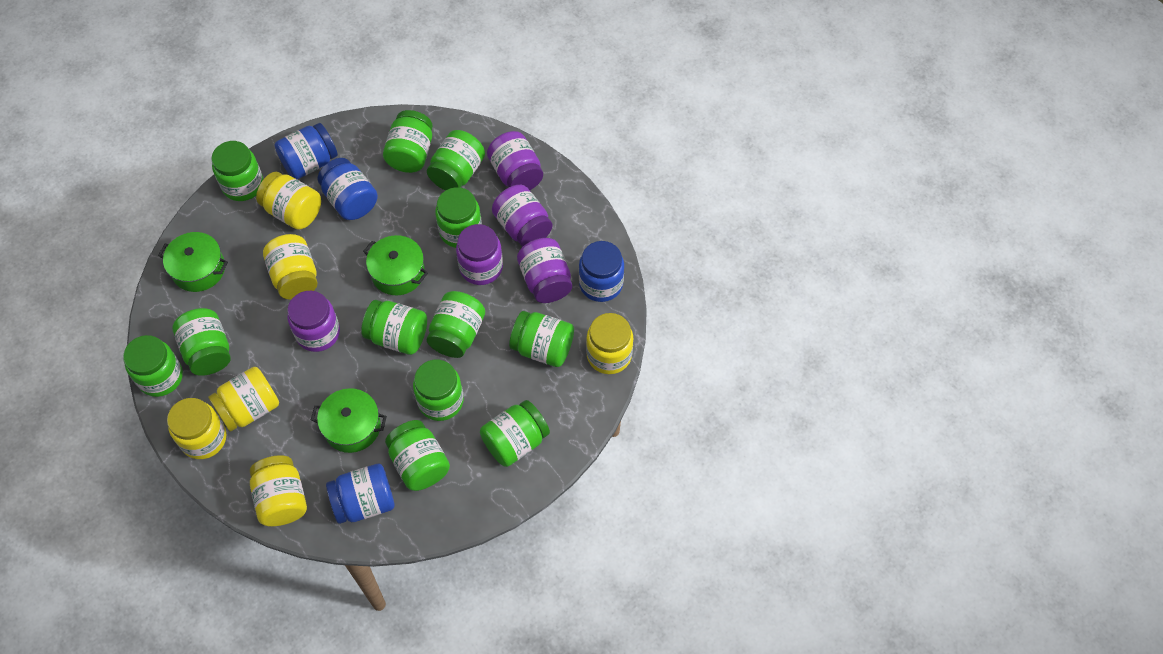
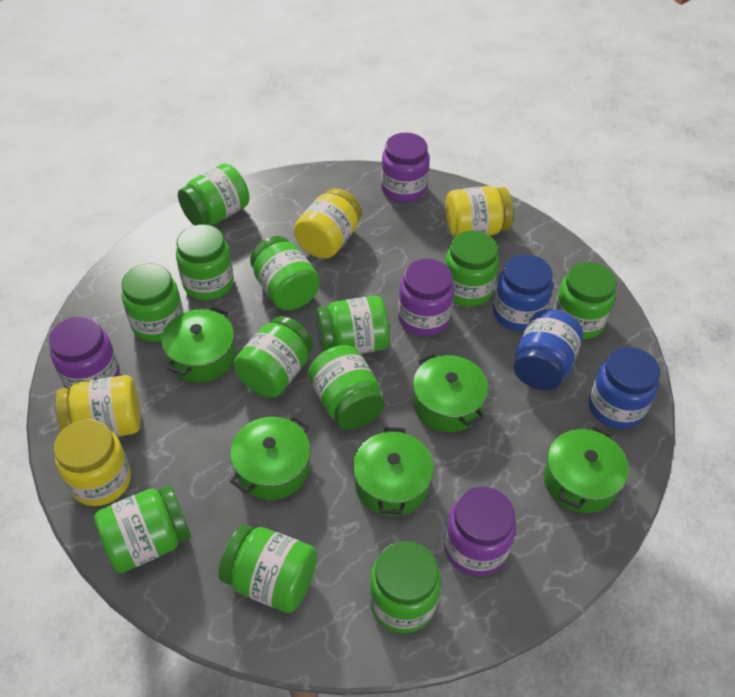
blue jar: 4 -> 3
green pot: 3 -> 5
purple jar: 5 -> 4
yellow jar: 6 -> 4

